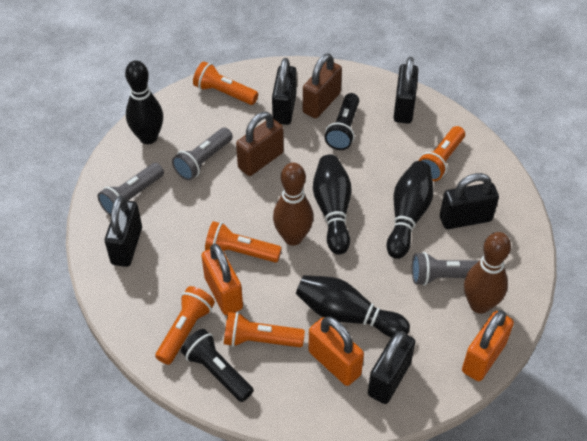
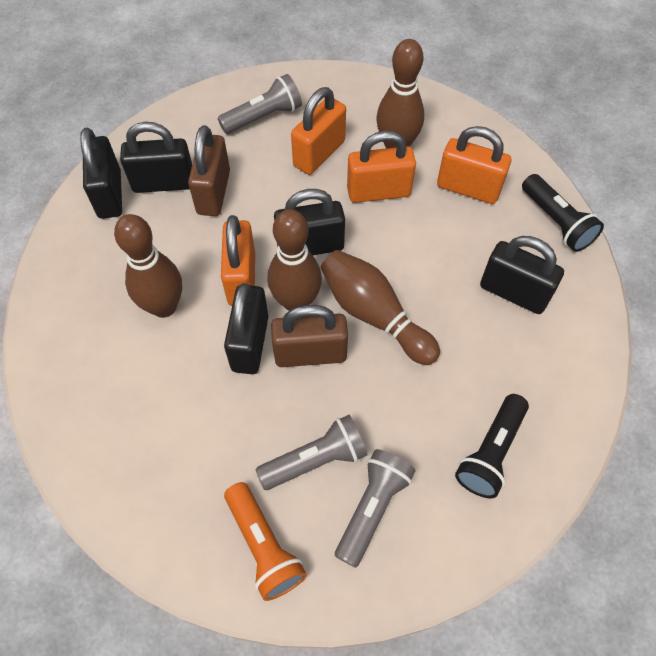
black bowling pin: 4 -> 0
brown bowling pin: 2 -> 4
orange flashlight: 5 -> 1
orange padlock: 3 -> 4

